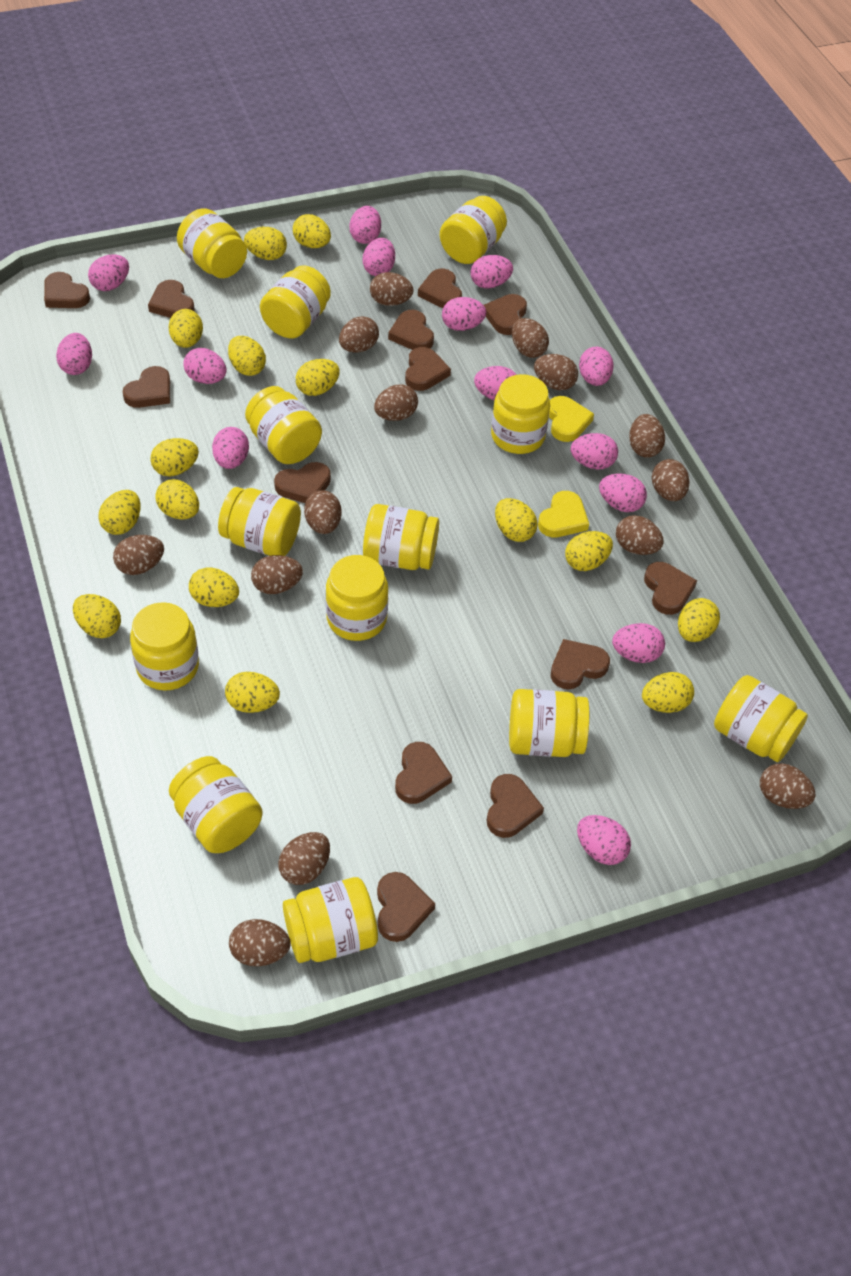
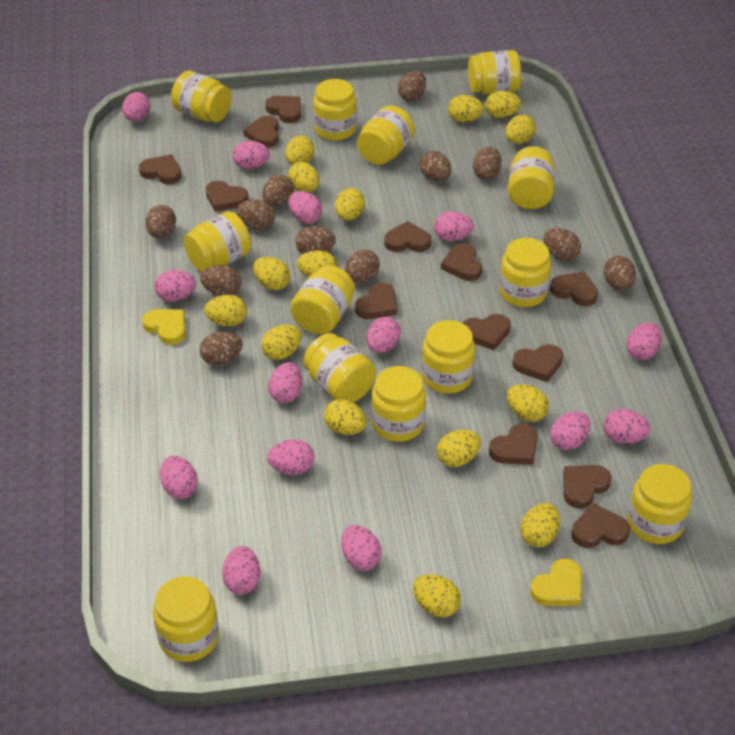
brown egg: 14 -> 12

